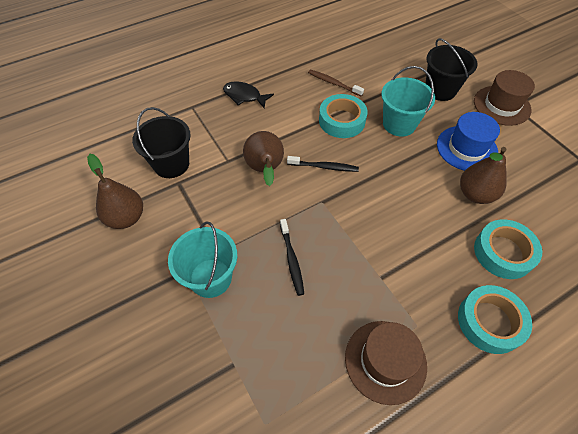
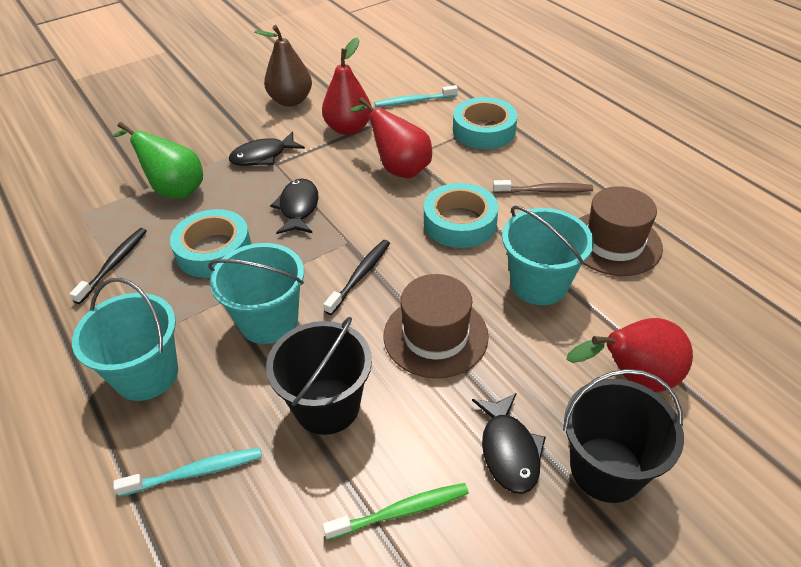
black fish: 1 -> 3
blue hat: 1 -> 0
brown pear: 3 -> 1
green pear: 0 -> 1
green toothbrush: 0 -> 1
red pear: 0 -> 3
turquoise bucket: 2 -> 3
turquoise toothbrush: 0 -> 2

